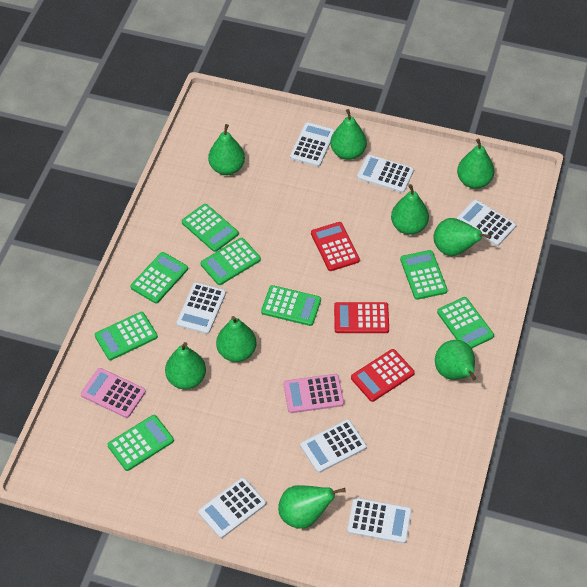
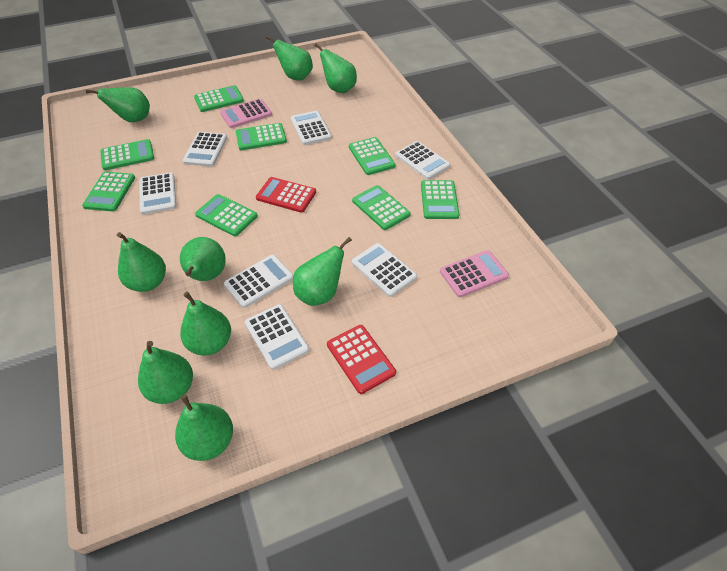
red calculator: 3 -> 2

